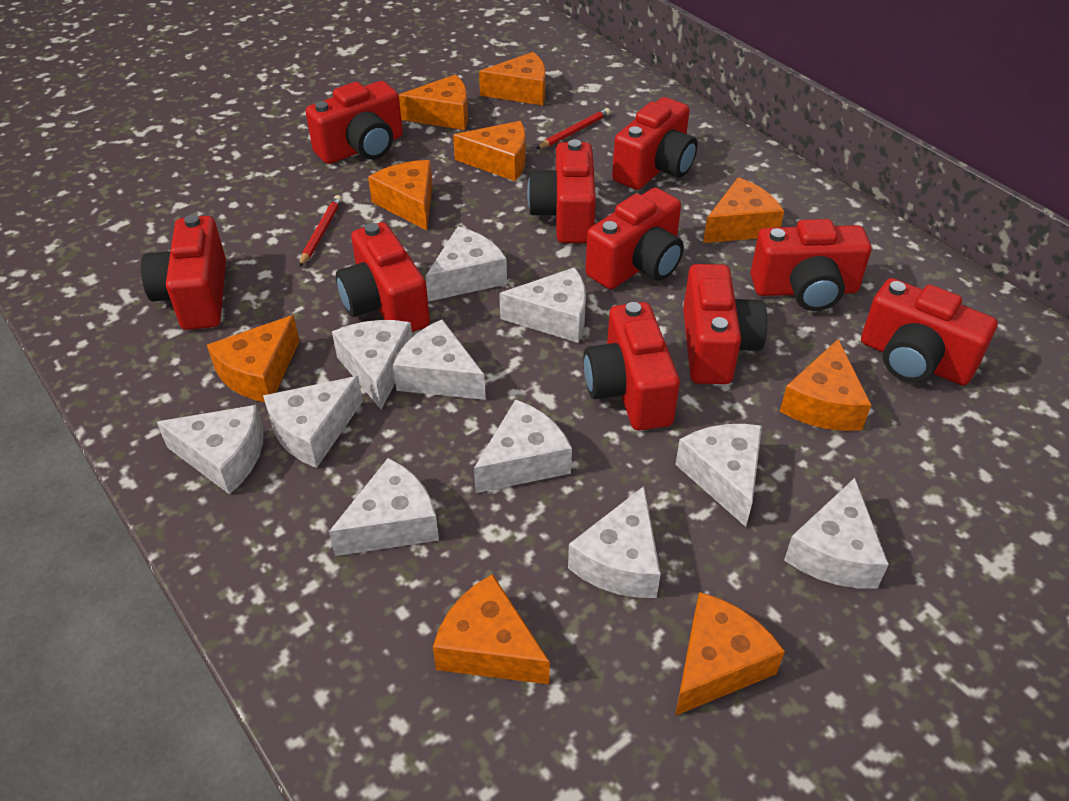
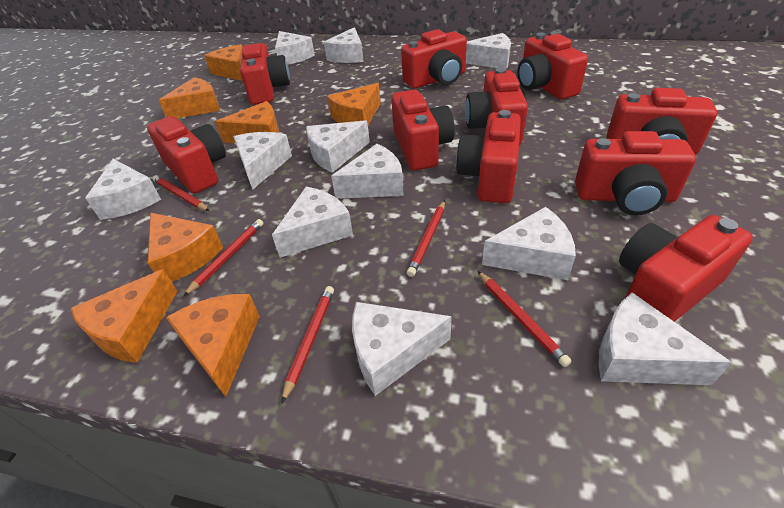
orange cheese: 9 -> 7
red pencil: 2 -> 5

